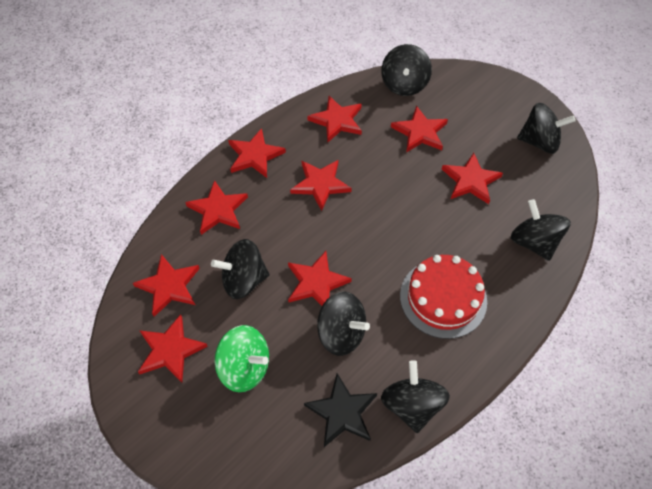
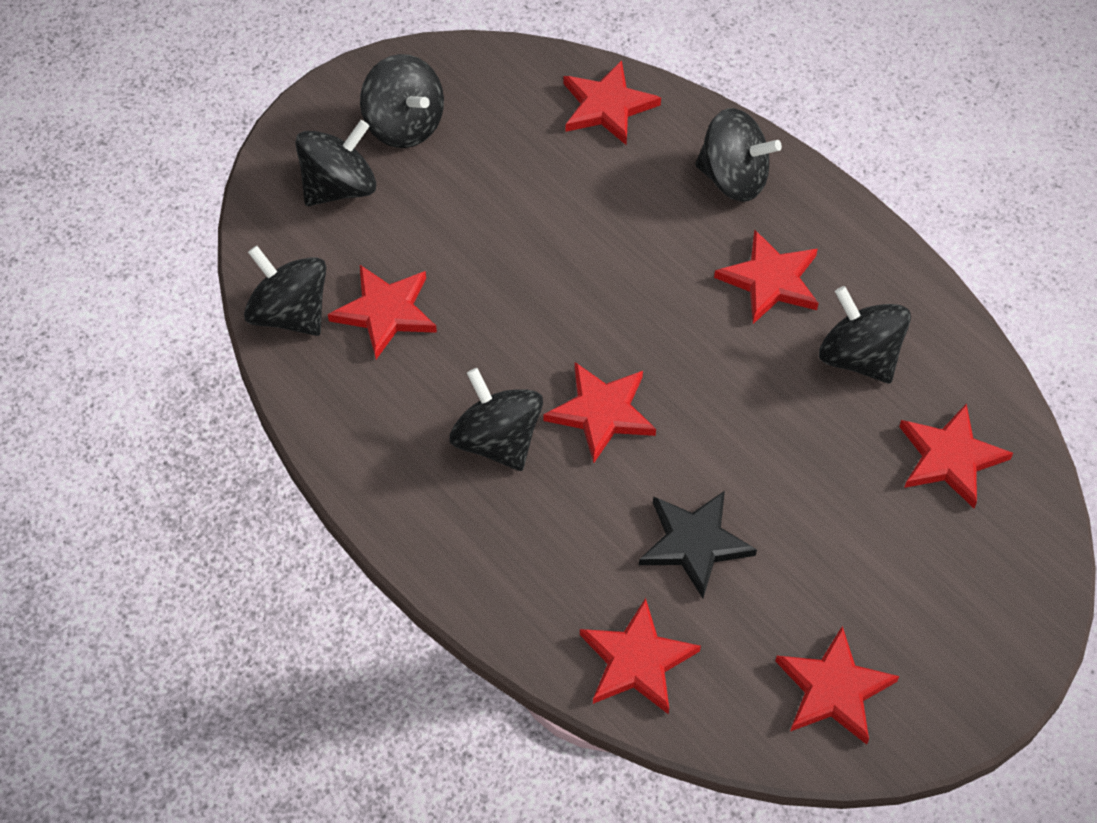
green spinning top: 1 -> 0
red cake: 1 -> 0
red star: 9 -> 7

